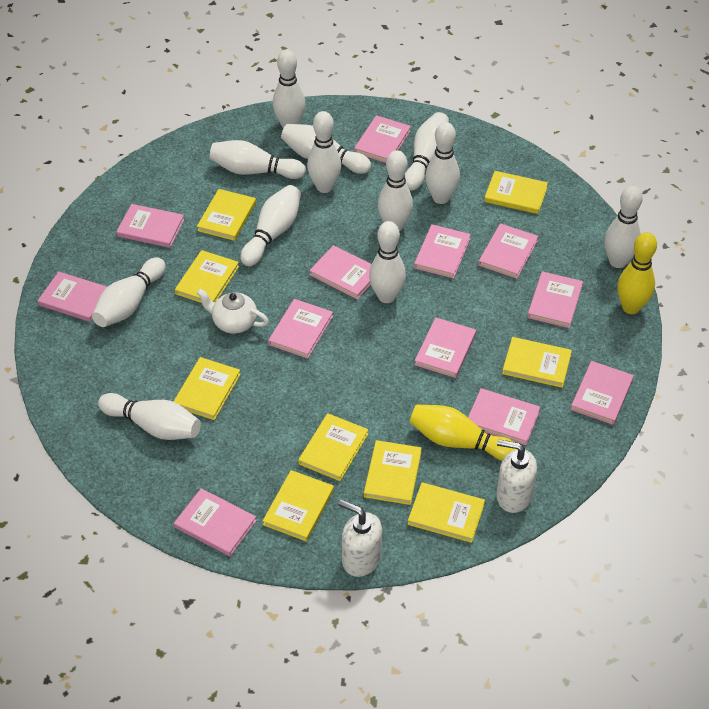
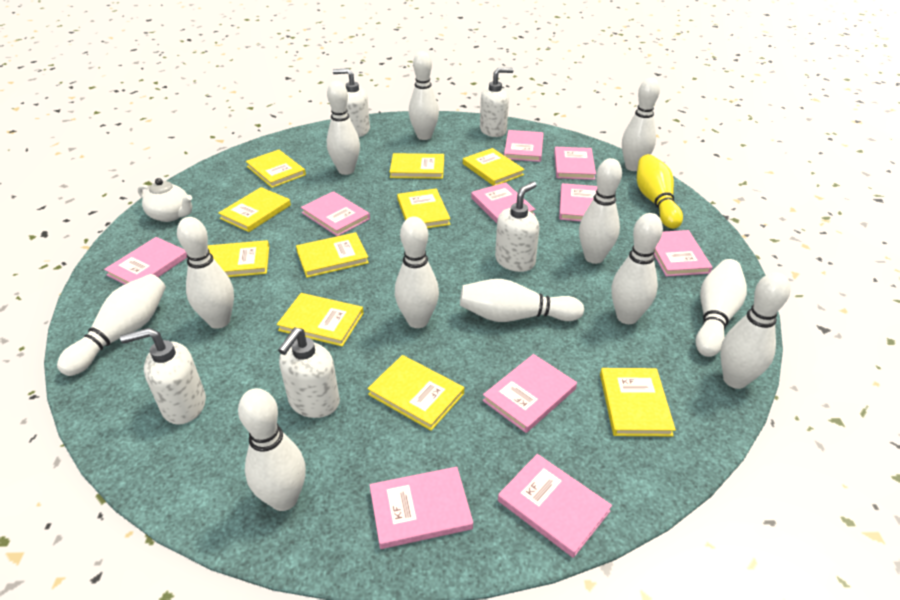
pink book: 12 -> 10
white soap dispenser: 2 -> 5
yellow book: 9 -> 10
yellow bowling pin: 2 -> 1

